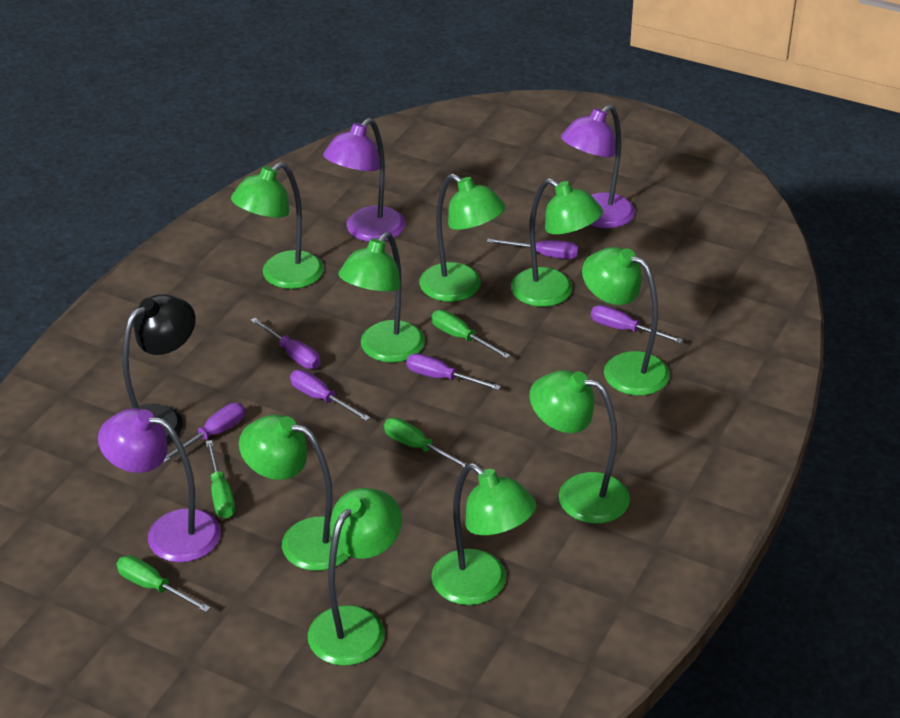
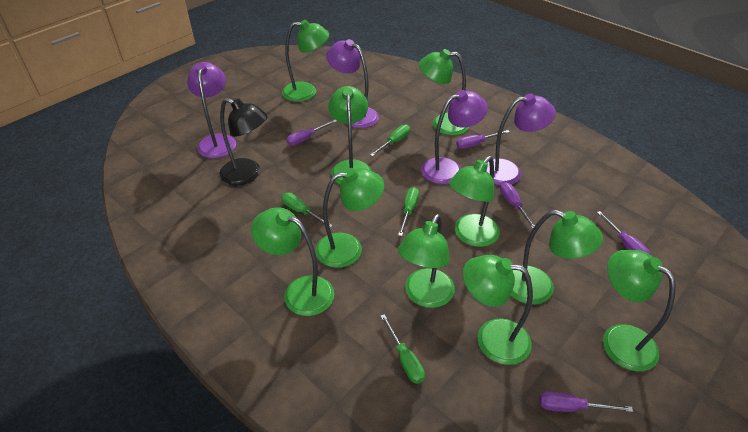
green lamp: 9 -> 10
purple lamp: 3 -> 4
purple screwdriver: 6 -> 5

